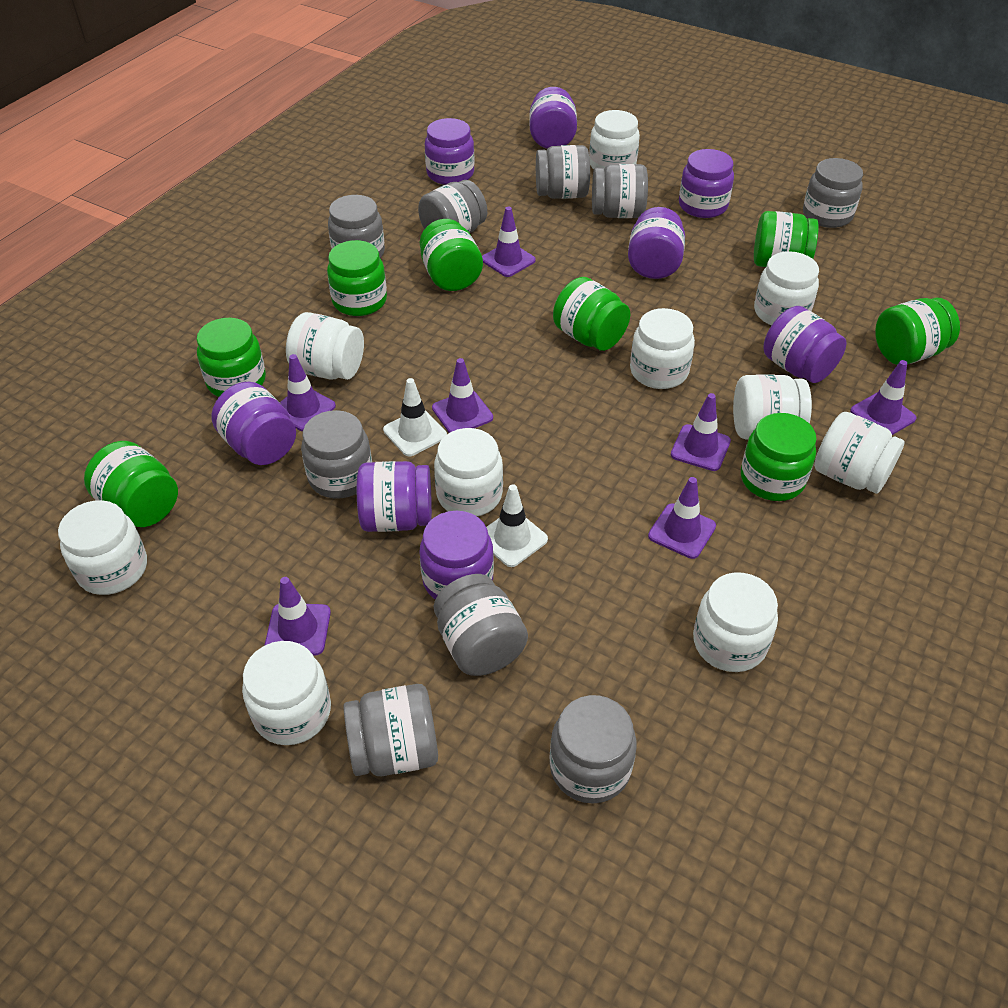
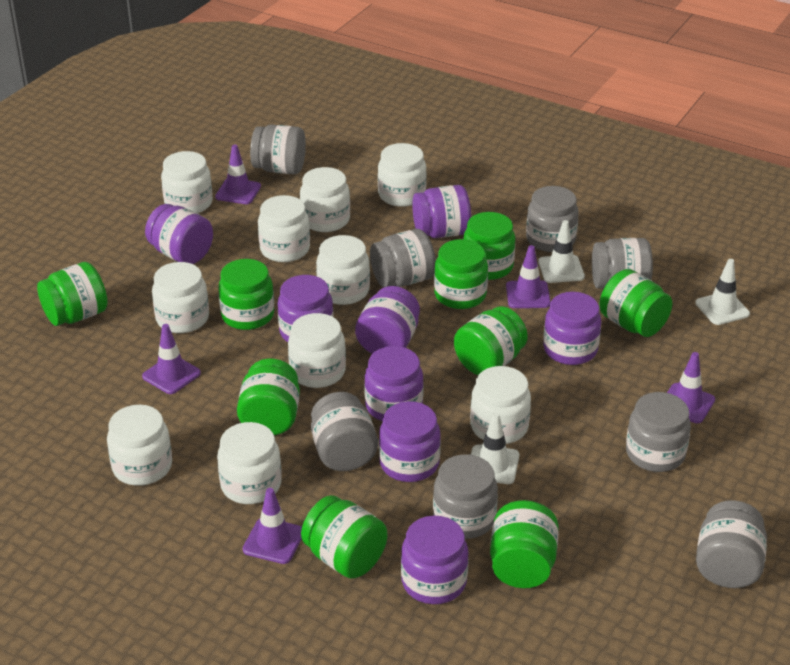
green jar: 8 -> 9
grey jar: 9 -> 8
purple traffic cone: 7 -> 5
white traffic cone: 2 -> 3

